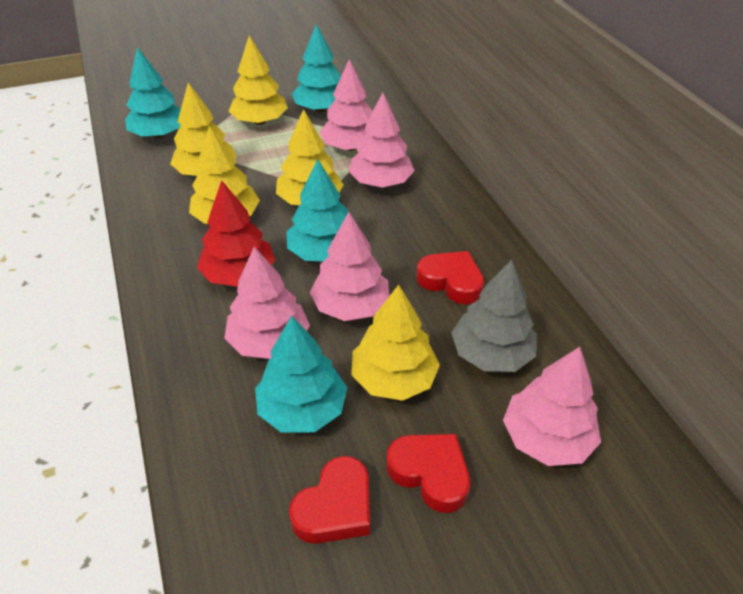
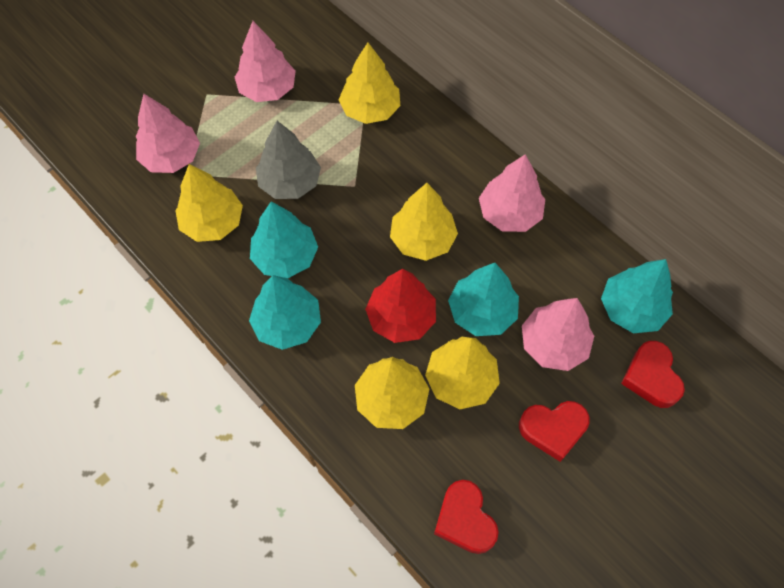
pink tree: 5 -> 4

